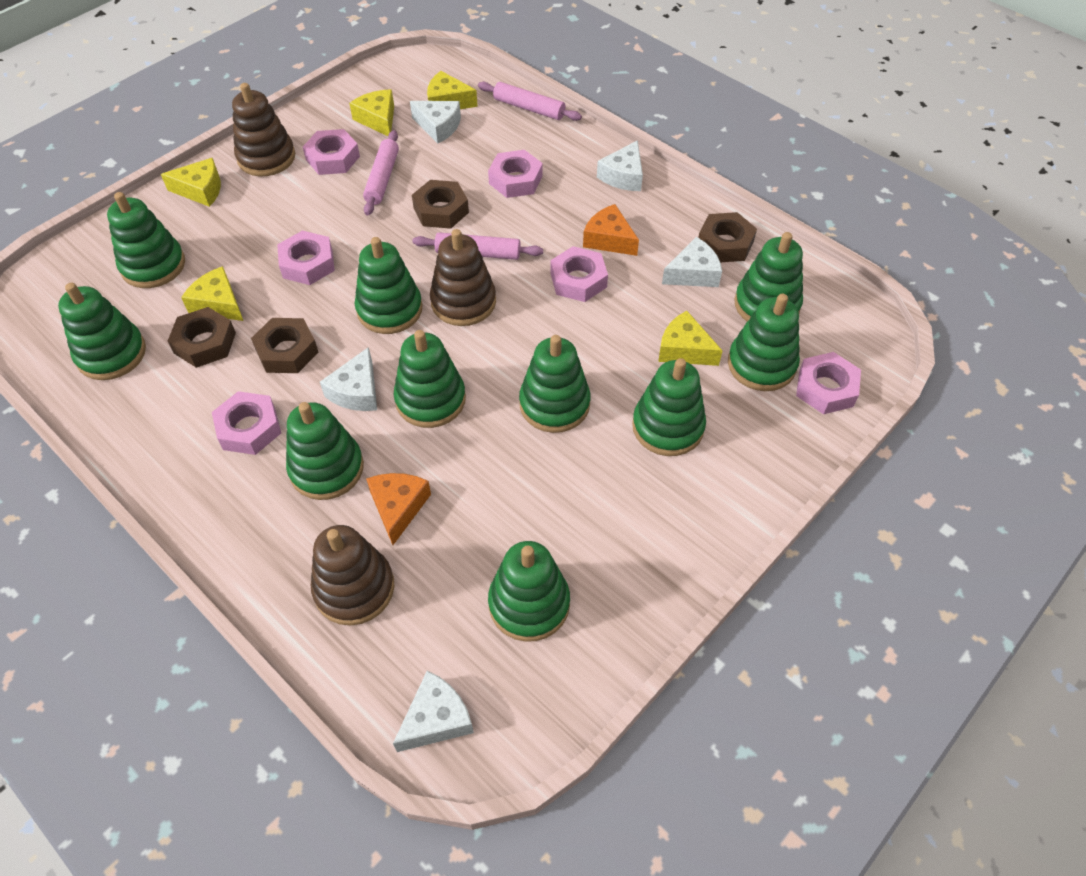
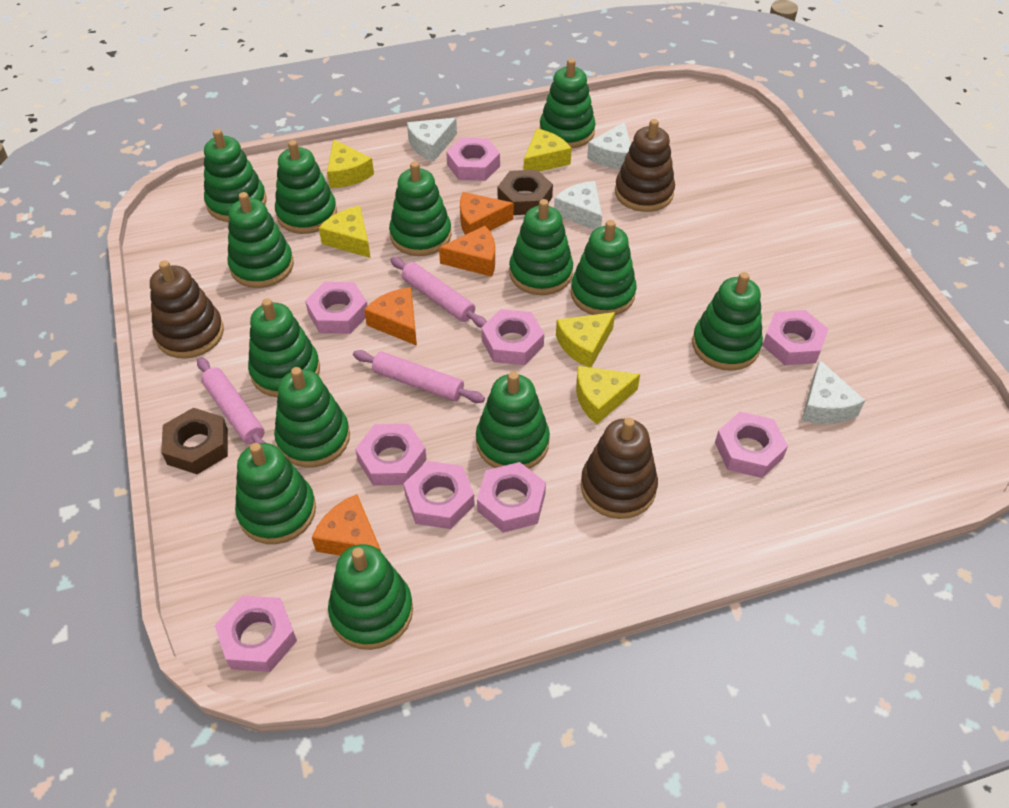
brown nut: 4 -> 2
green stacking toy: 10 -> 13
orange cheese: 2 -> 4
pink nut: 6 -> 9
white cheese: 5 -> 4

